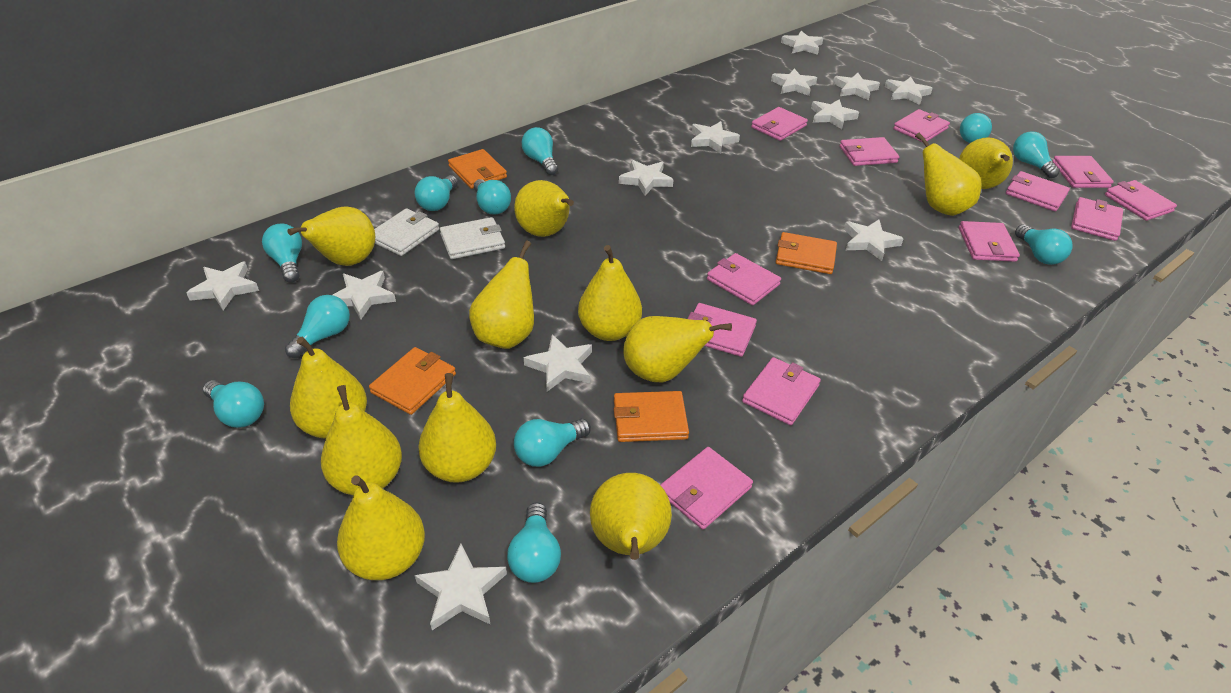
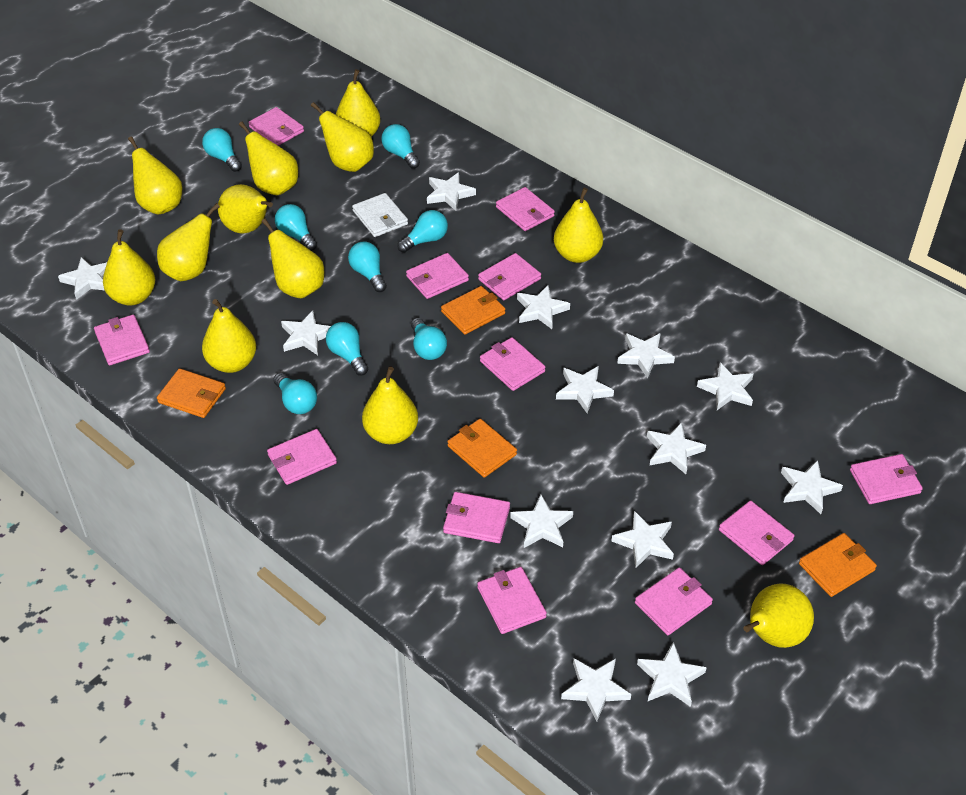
turquoise light bulb: 11 -> 8
white star: 12 -> 13
white wallet: 2 -> 1

